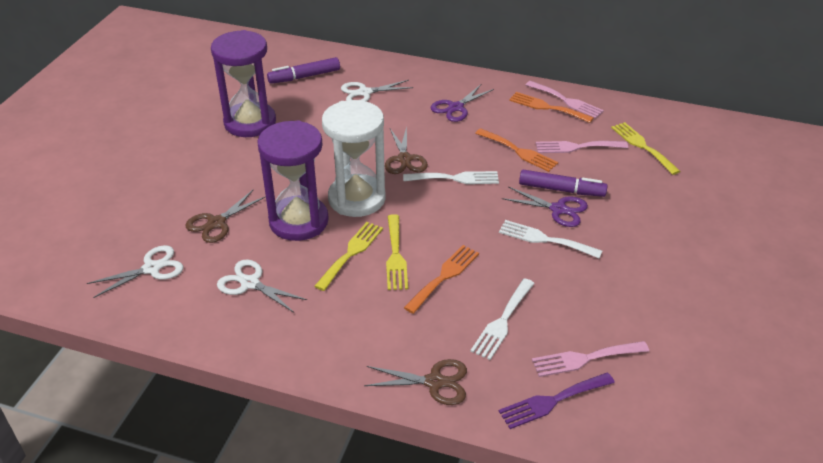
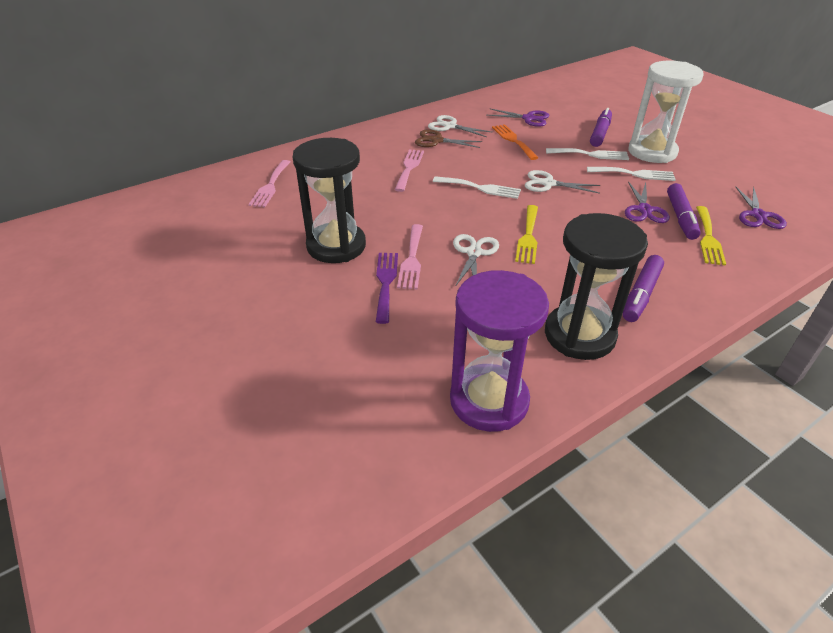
black hourglass: 0 -> 2
brown scissors: 3 -> 1
orange fork: 3 -> 1
purple hourglass: 2 -> 1
purple marker: 2 -> 3
purple scissors: 2 -> 3
yellow fork: 3 -> 2

